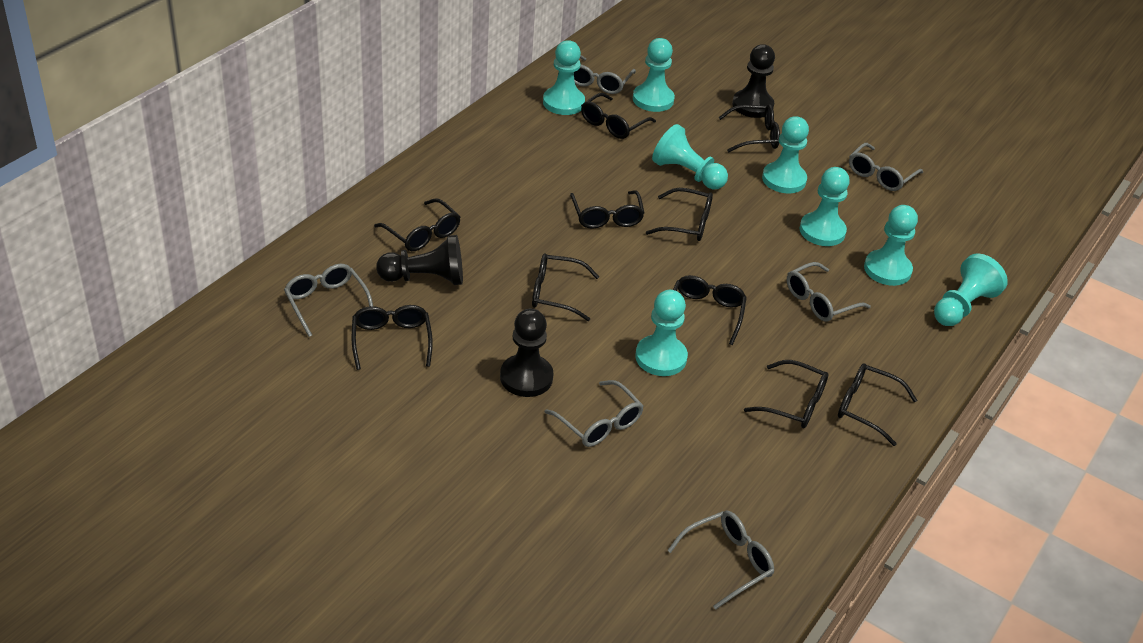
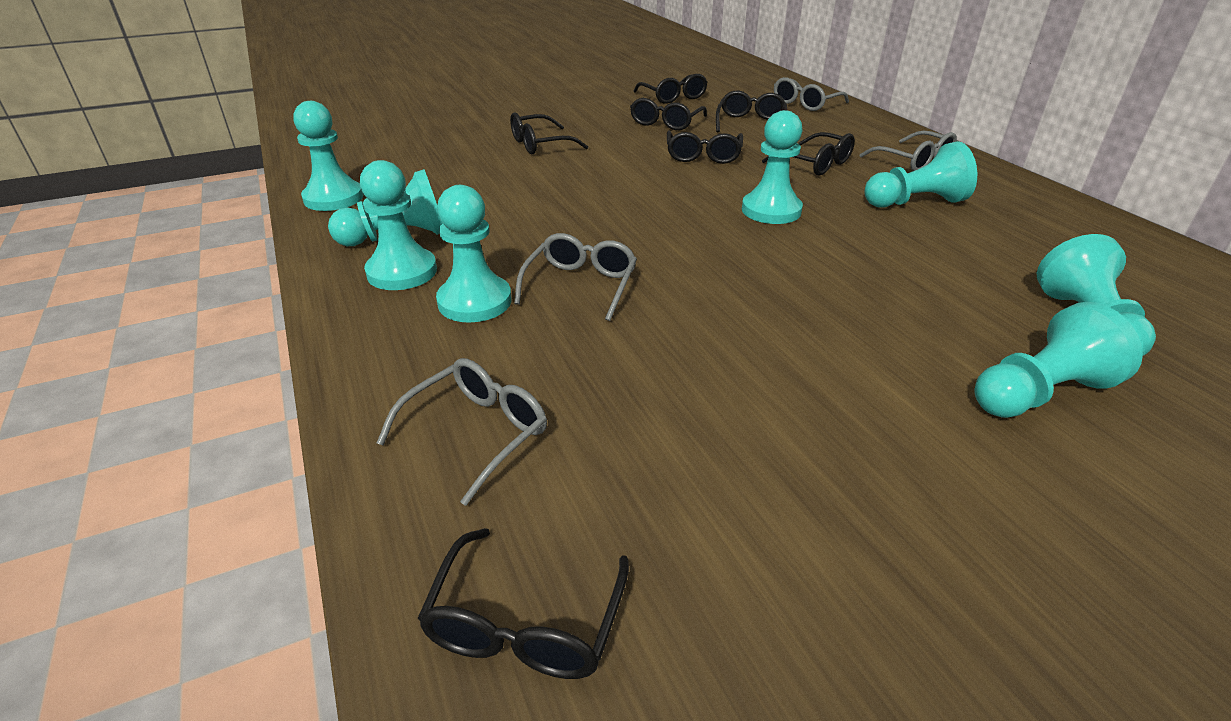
black glasses: 10 -> 7
black pawn: 3 -> 0
grey glasses: 6 -> 4

